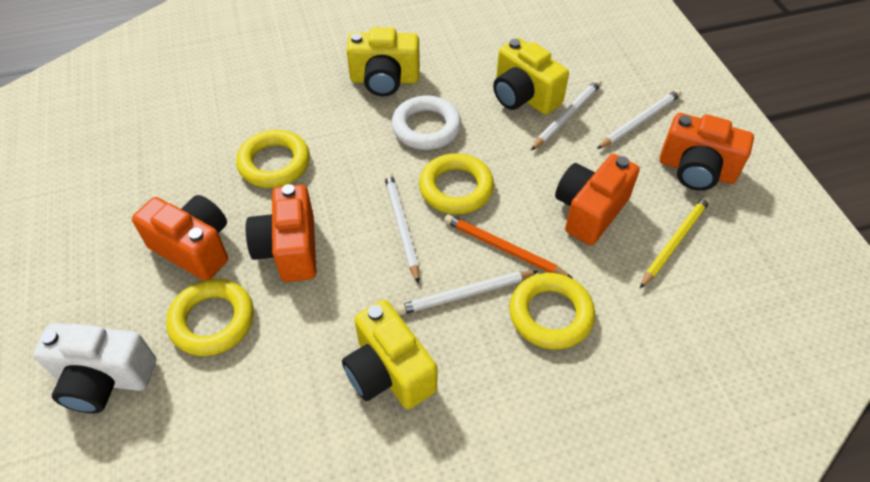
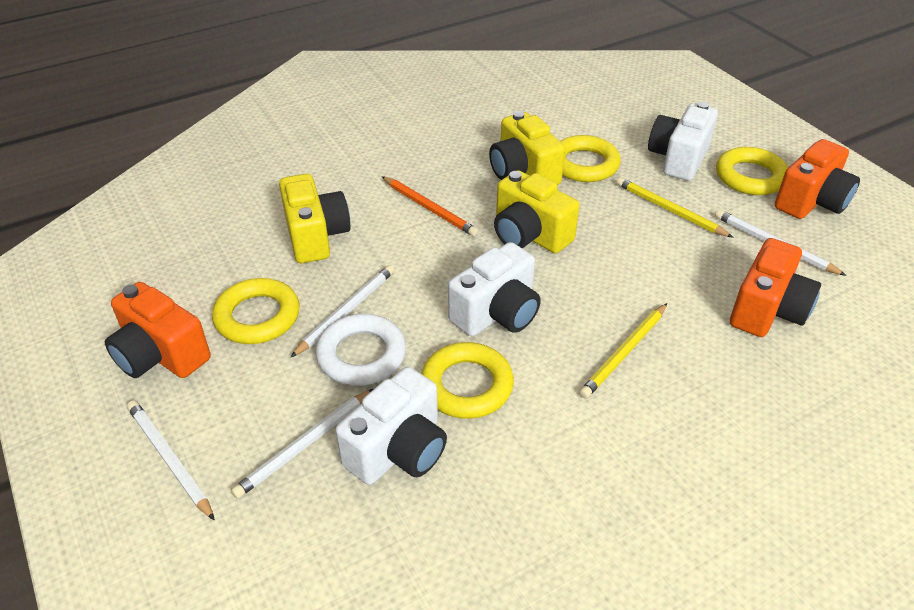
orange camera: 4 -> 3
white camera: 1 -> 3
yellow pencil: 1 -> 2

